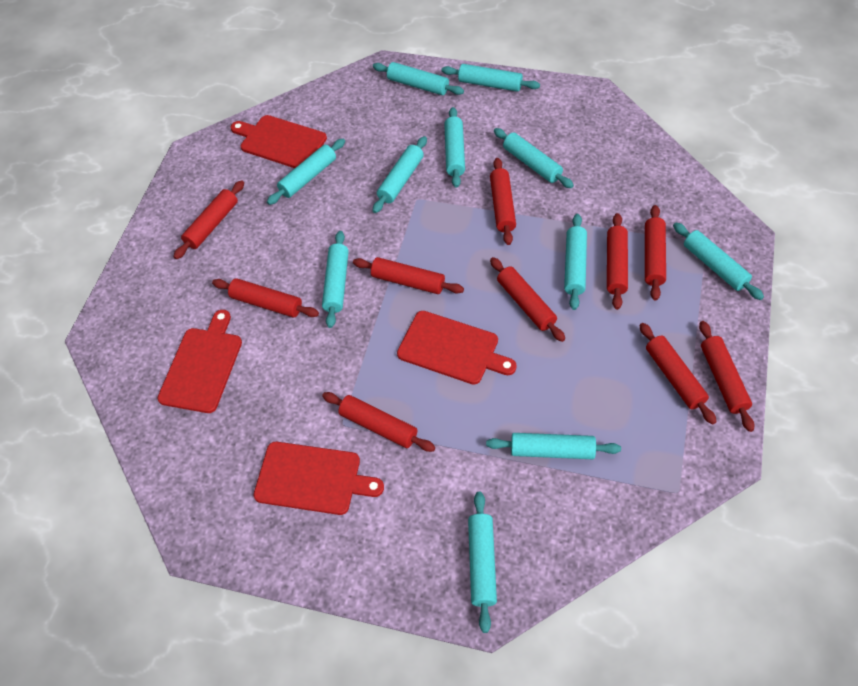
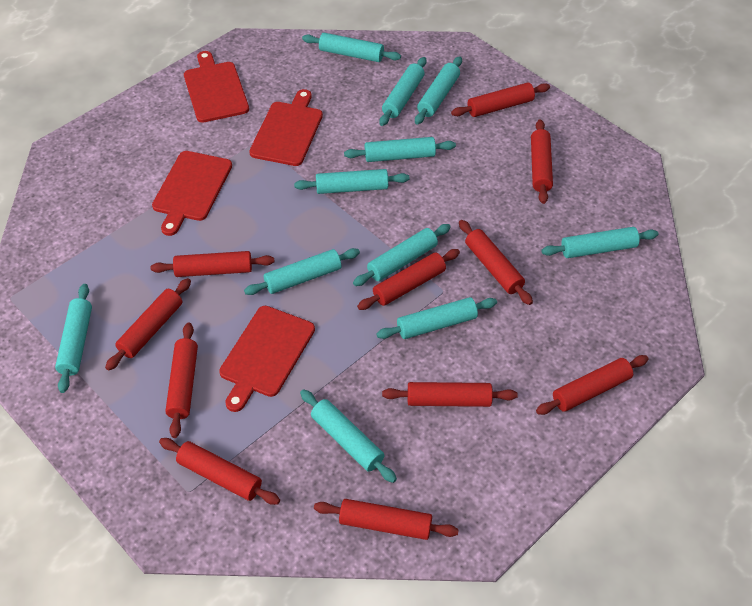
red rolling pin: 10 -> 11

